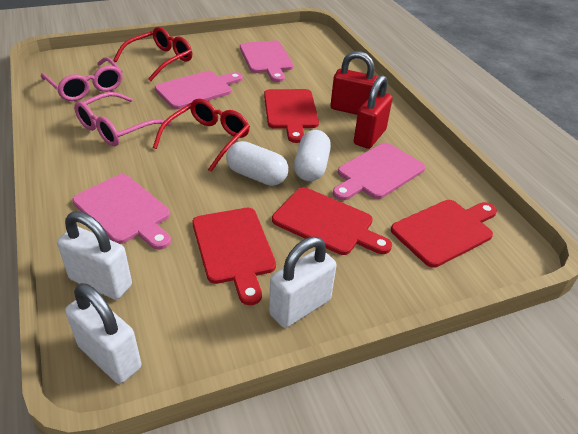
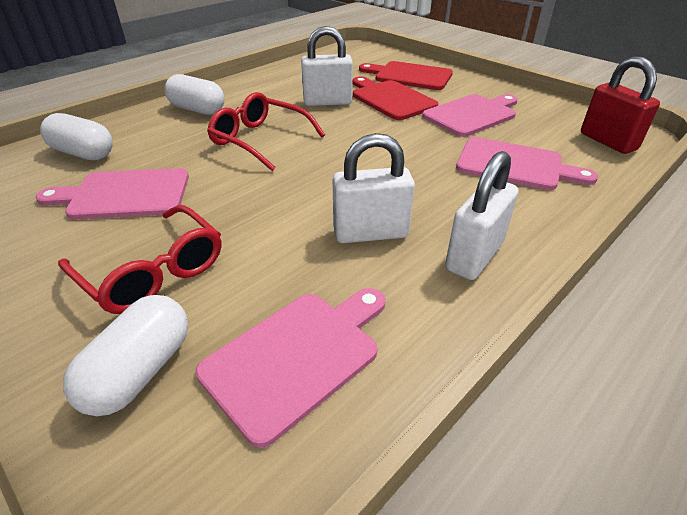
pink glasses: 2 -> 0
red cutting board: 4 -> 2
red padlock: 2 -> 1
white capsule: 2 -> 3

